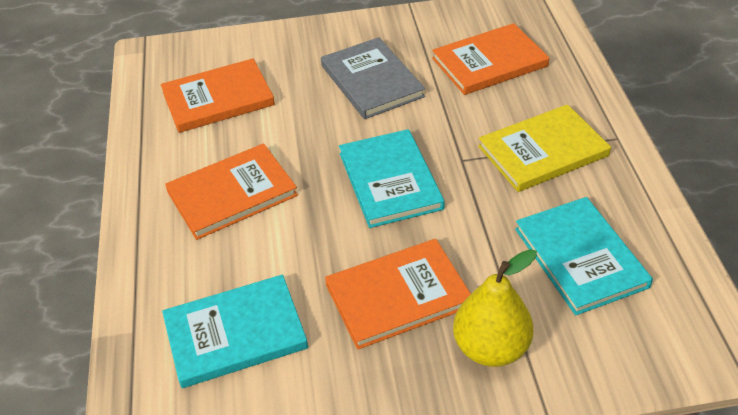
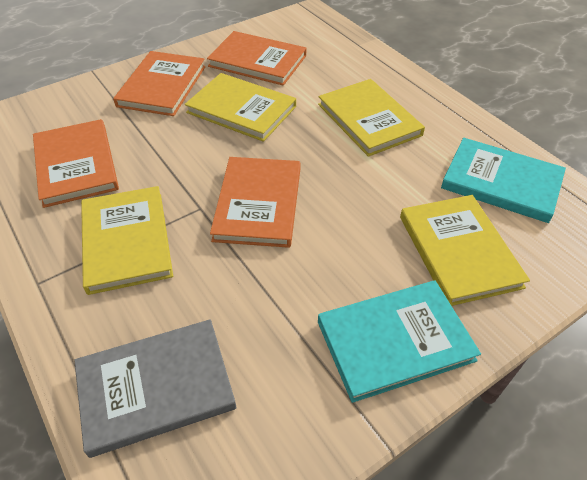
turquoise book: 3 -> 2
yellow book: 1 -> 4
yellow pear: 1 -> 0

